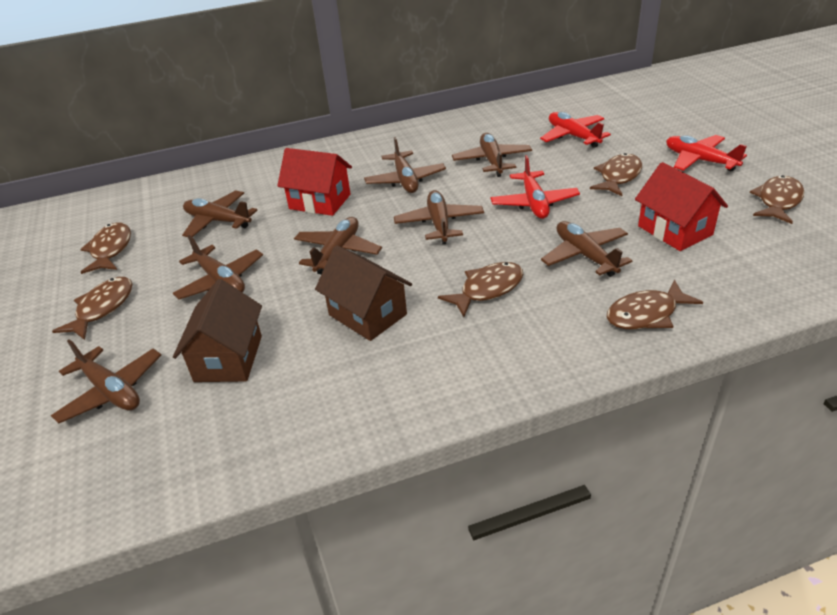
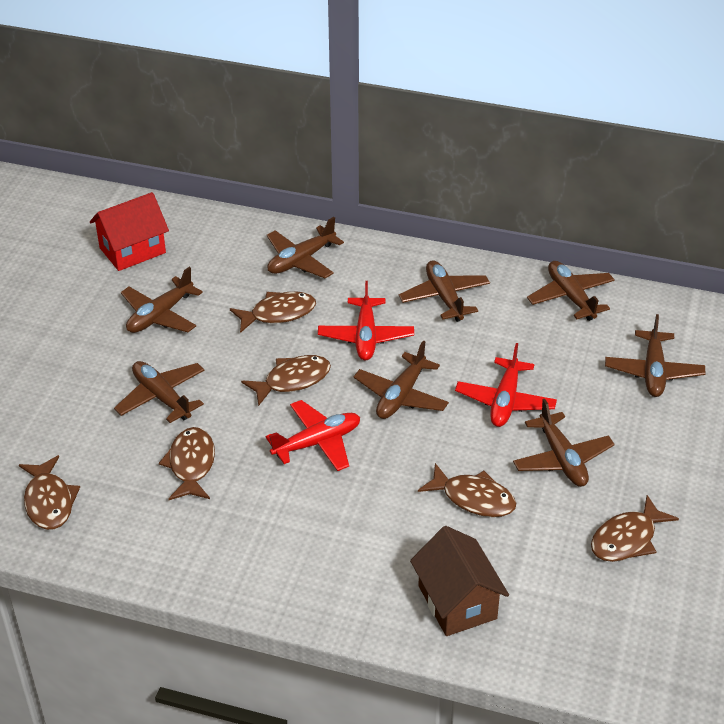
brown house: 2 -> 1
red house: 2 -> 1

